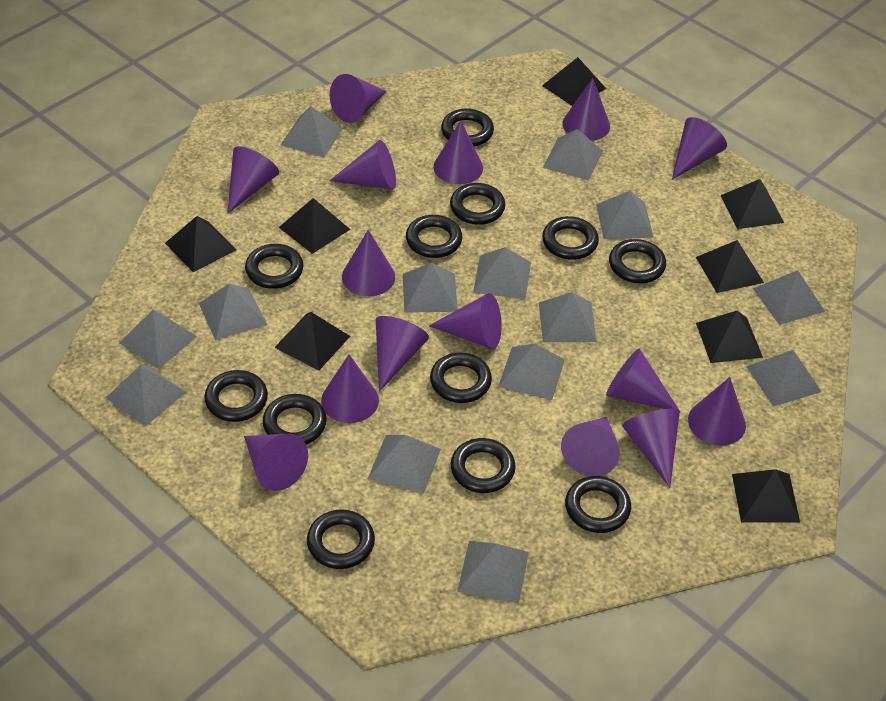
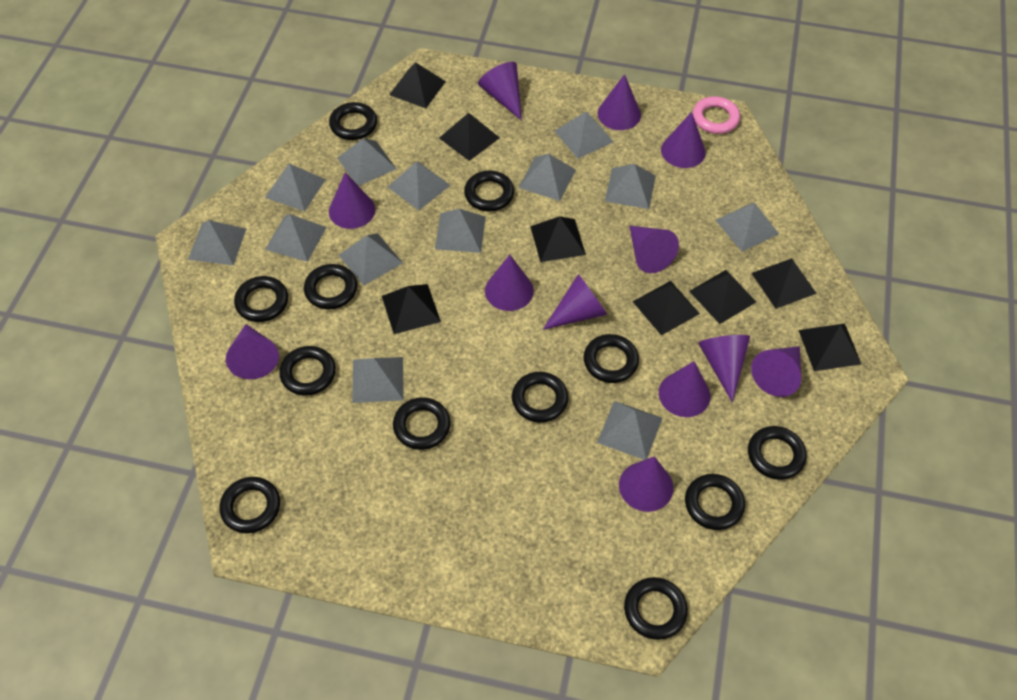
grey pyramid: 14 -> 13
pink ring: 0 -> 1
purple cone: 15 -> 12

